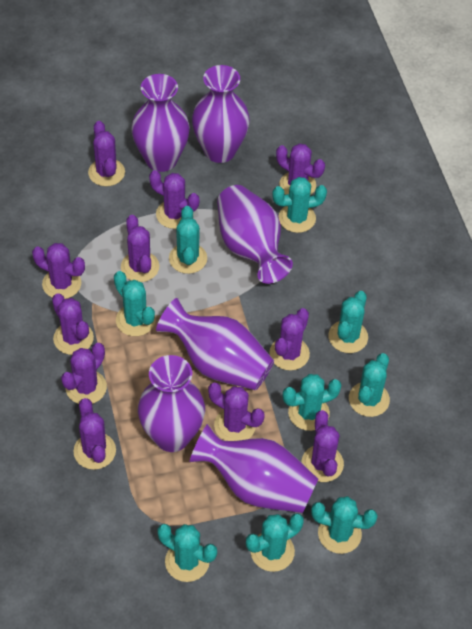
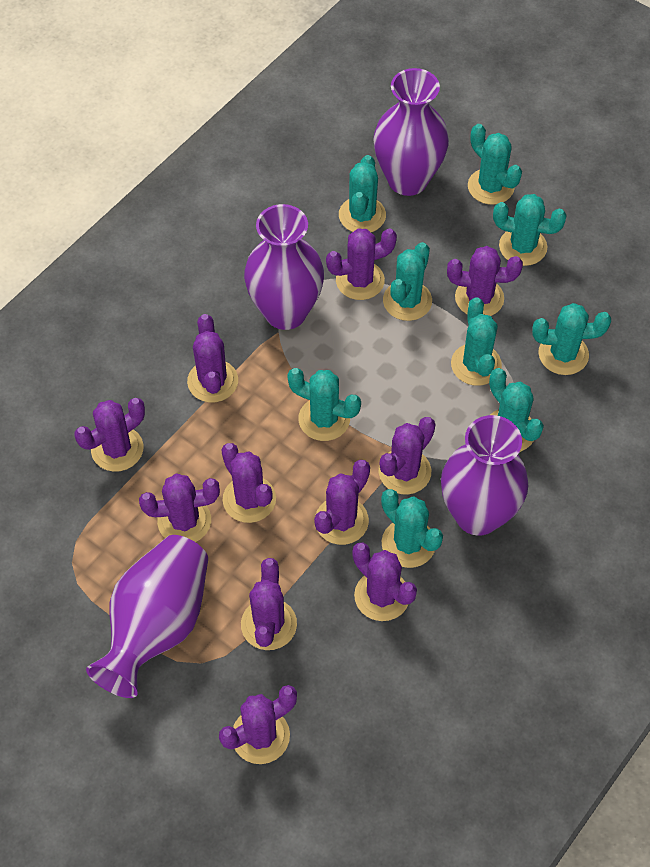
purple vase: 6 -> 4

